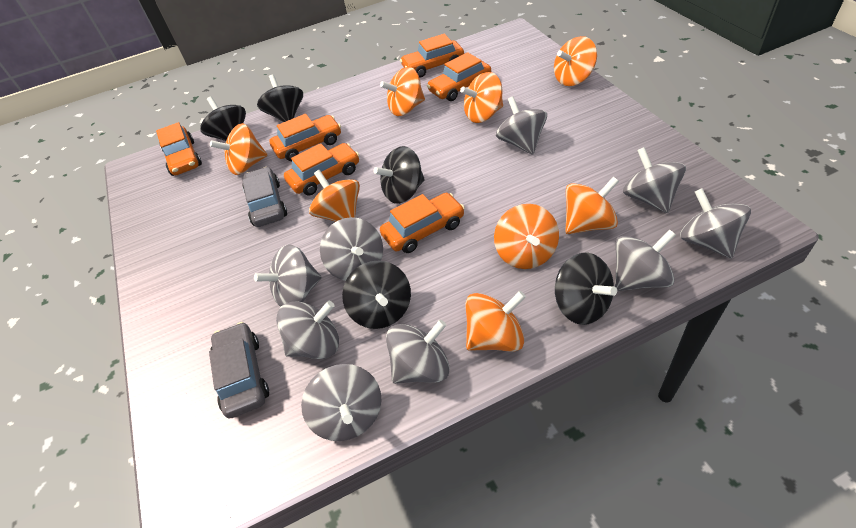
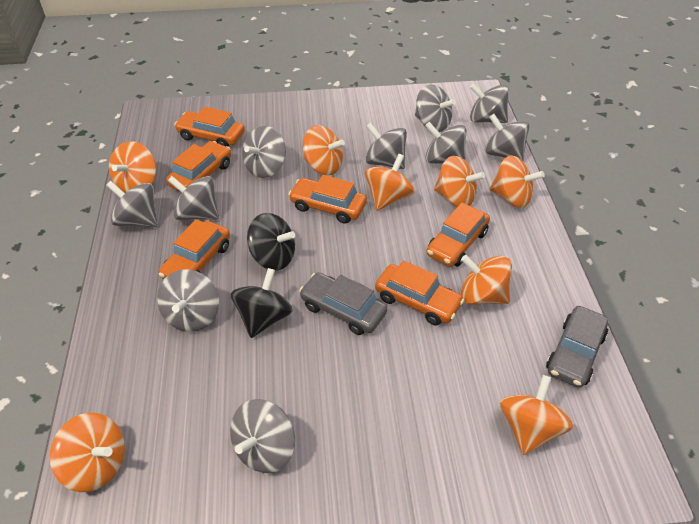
black spinning top: 5 -> 2
grey spinning top: 9 -> 10

